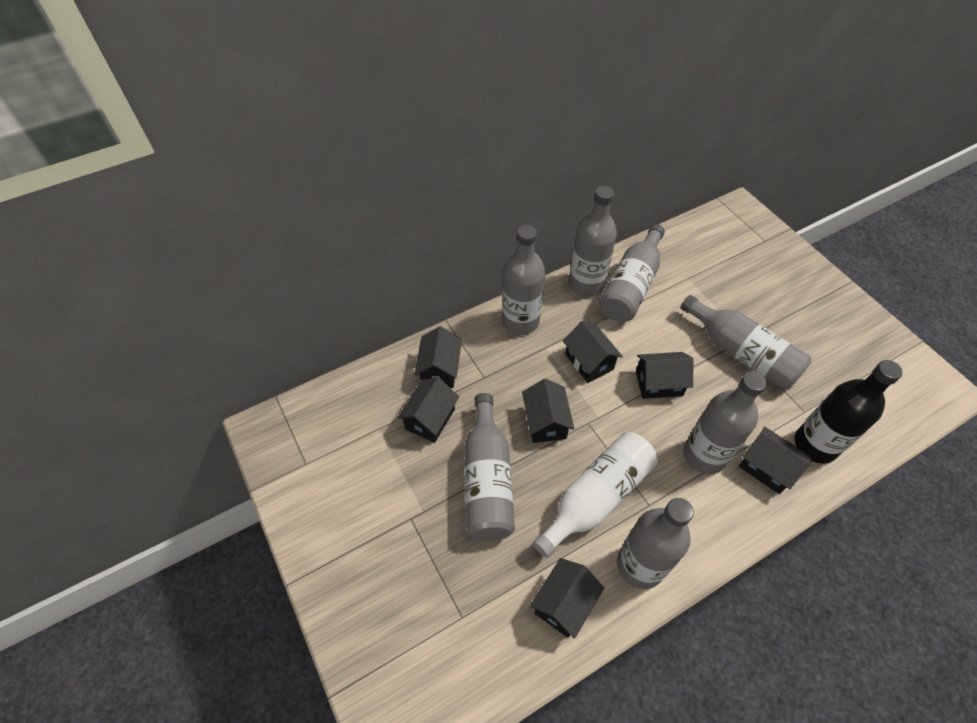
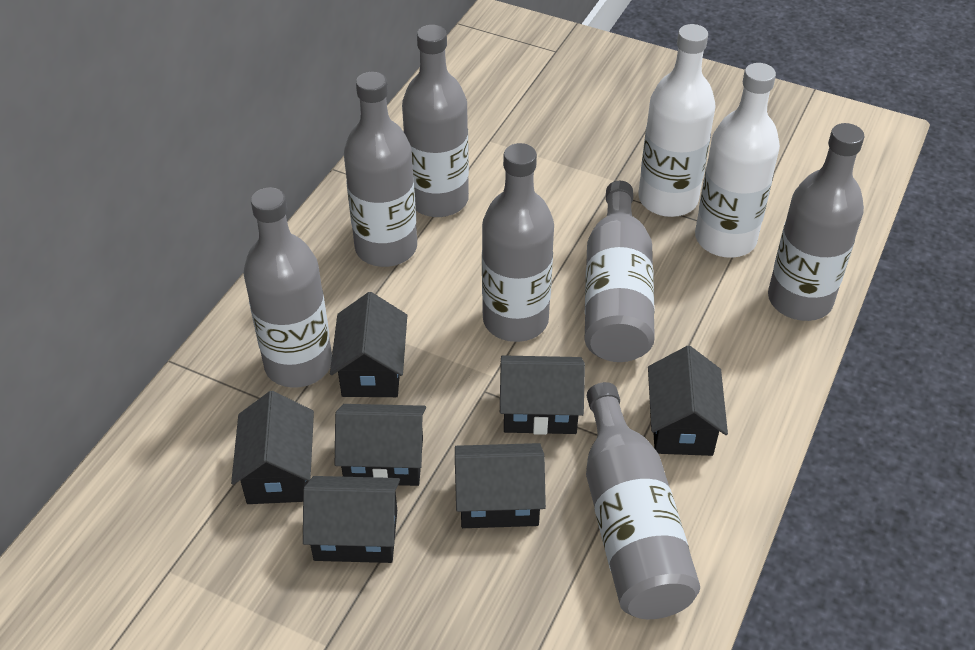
black bottle: 1 -> 0
white bottle: 1 -> 2

